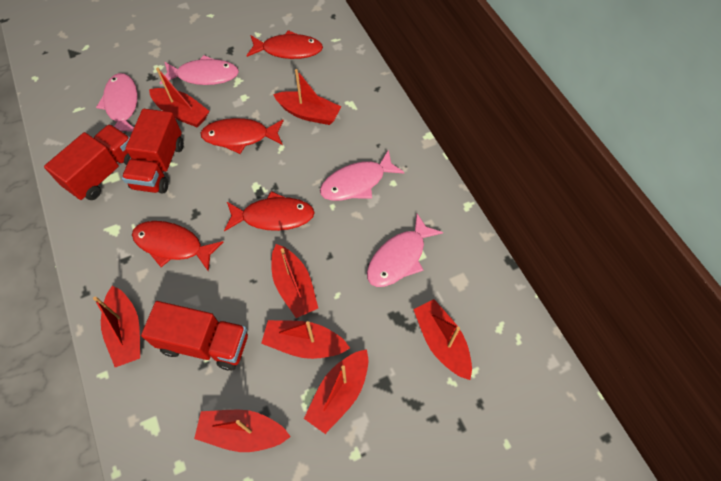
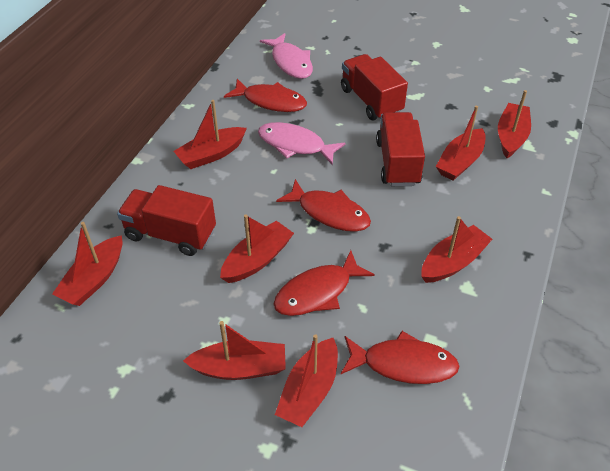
pink fish: 4 -> 2

